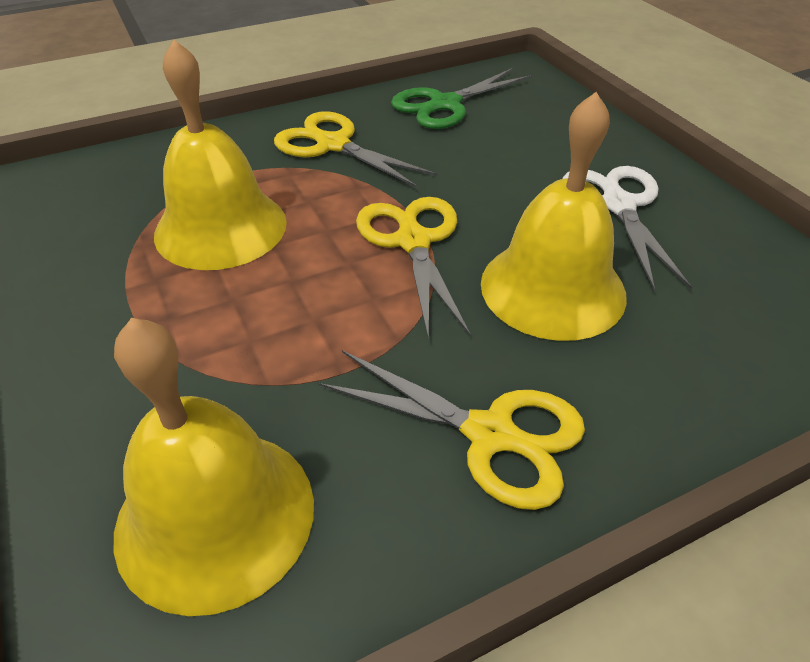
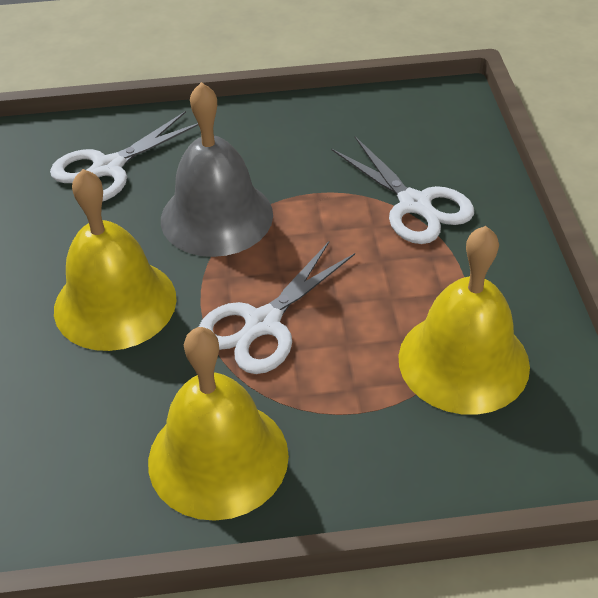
green scissors: 1 -> 0
grey bell: 0 -> 1
white scissors: 1 -> 3
yellow scissors: 3 -> 0

